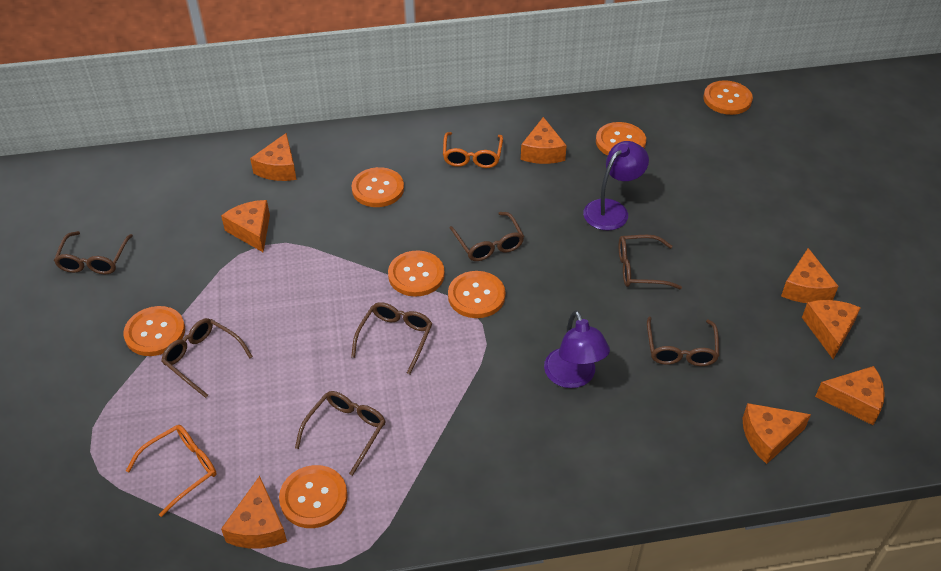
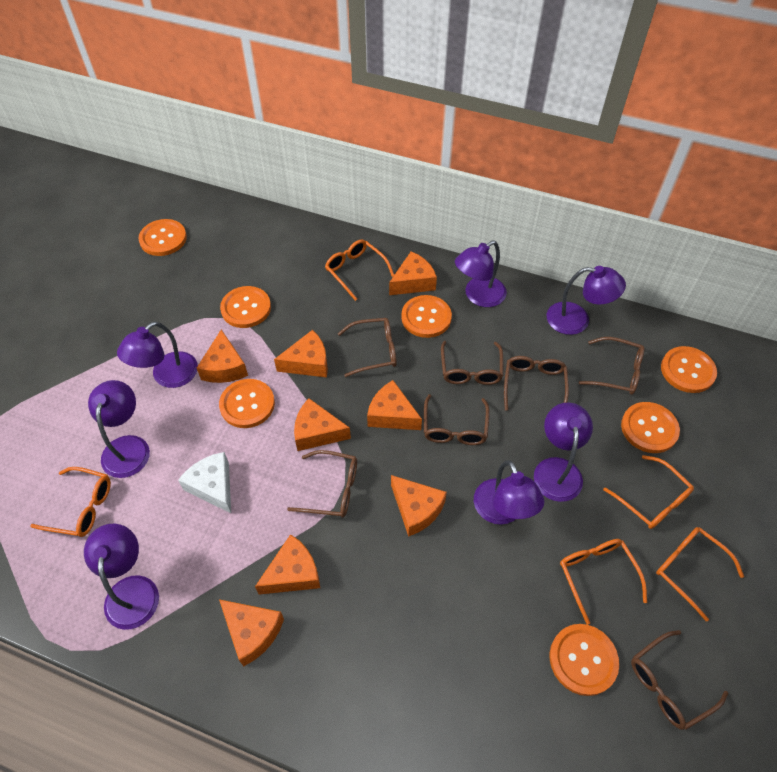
orange glasses: 2 -> 5
purple lamp: 2 -> 7
white cheese: 0 -> 1

